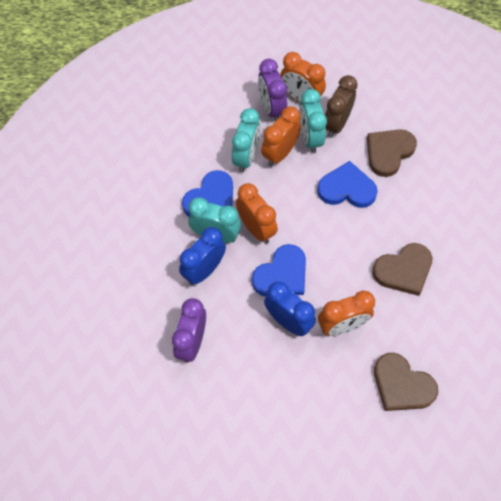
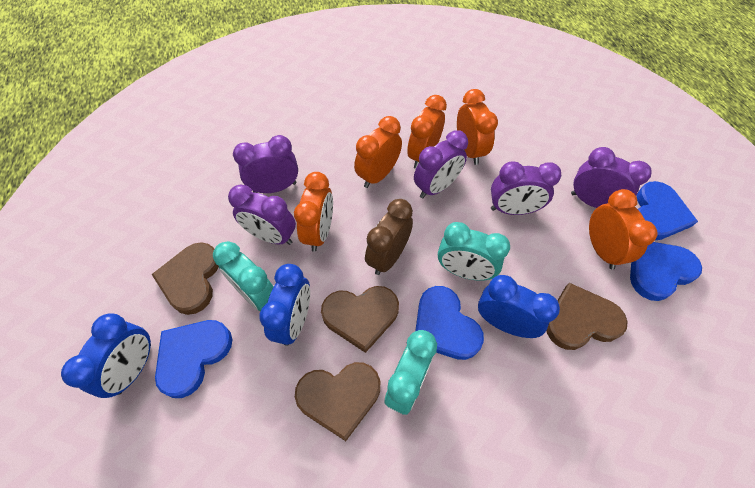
blue clock: 2 -> 3
blue heart: 3 -> 4
brown heart: 3 -> 4
orange clock: 4 -> 5
purple clock: 2 -> 5

